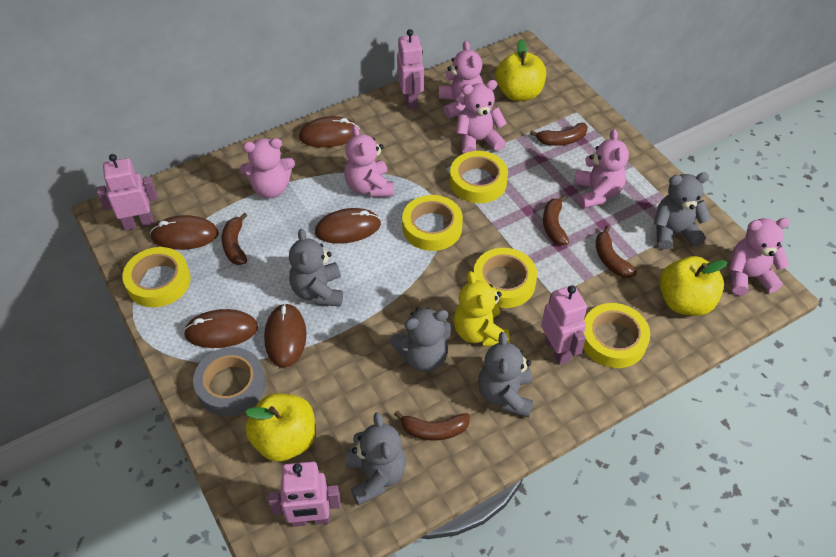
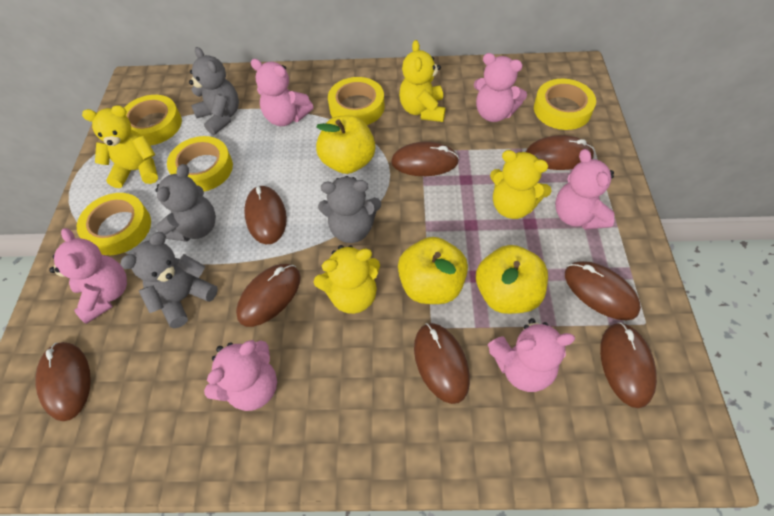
brown banana: 5 -> 0
brown mouse: 5 -> 8
grey tape: 1 -> 0
grey teddy bear: 5 -> 4
pink robot: 4 -> 0
yellow teddy bear: 1 -> 4

